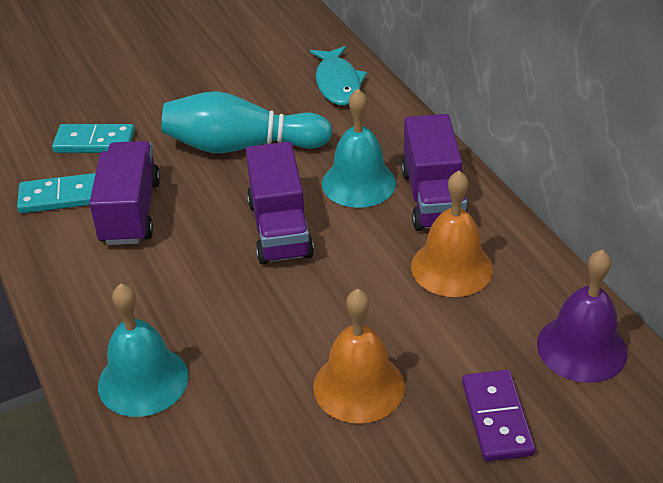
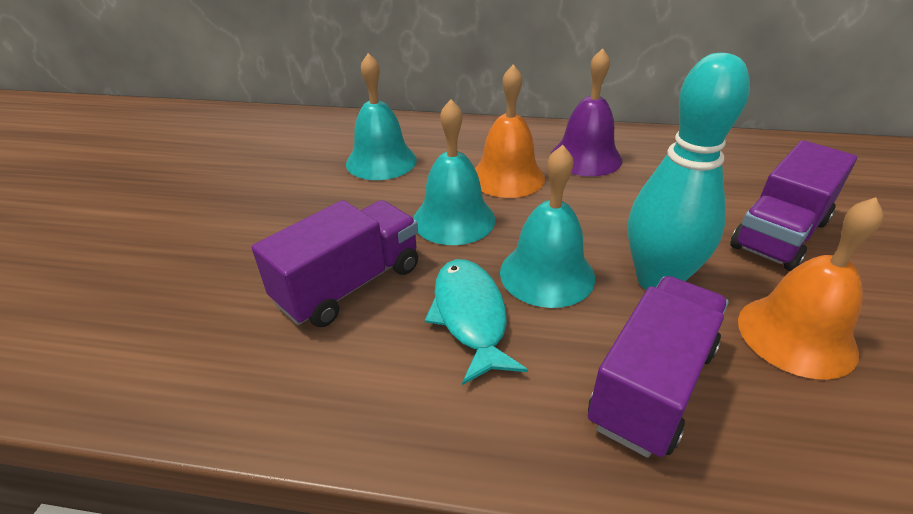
purple domino: 1 -> 0
turquoise bell: 2 -> 3
turquoise domino: 2 -> 0

